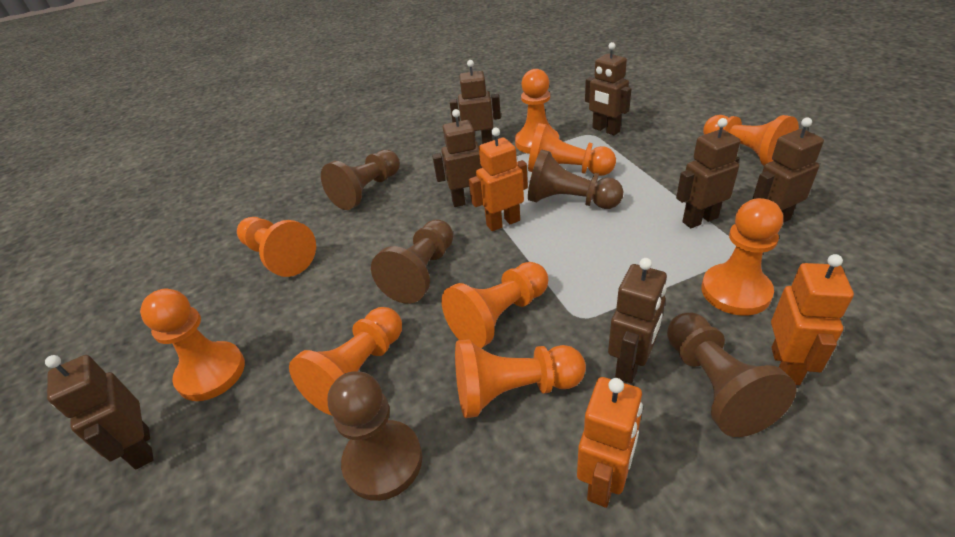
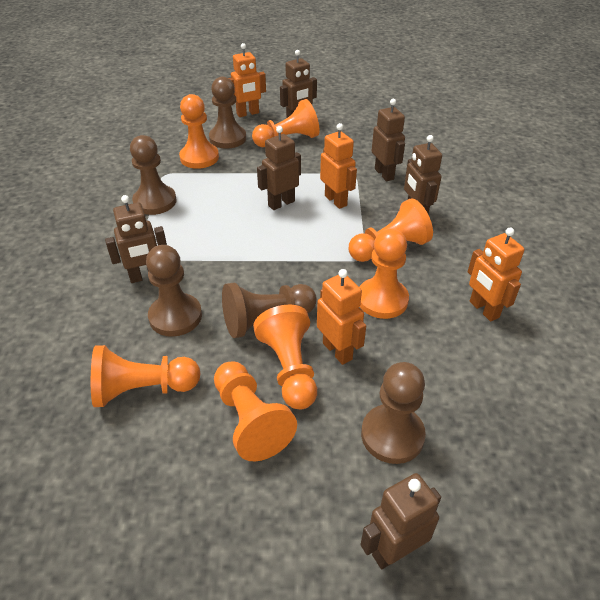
brown robot: 7 -> 6
orange pawn: 9 -> 7
orange robot: 3 -> 4

